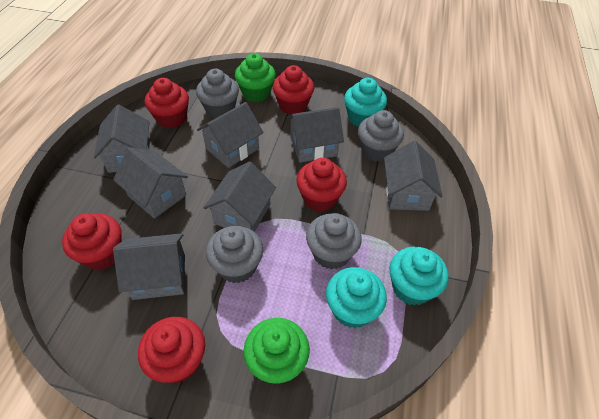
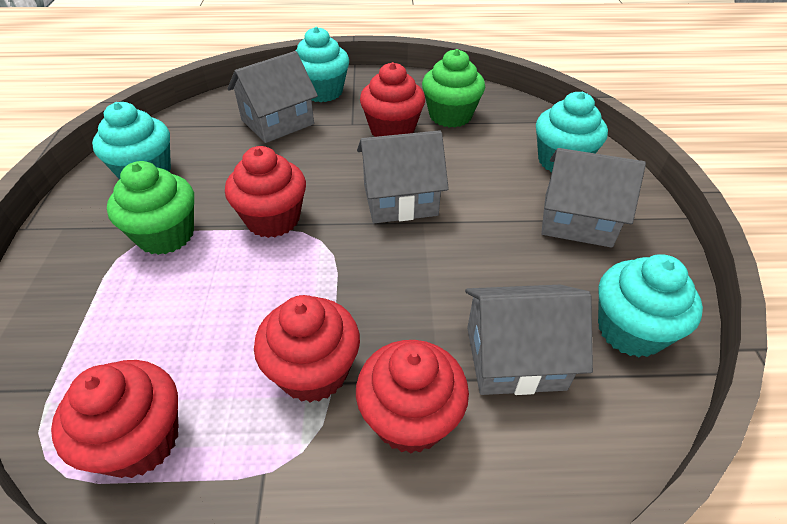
grey cupcake: 4 -> 0
grey house: 7 -> 4
turquoise cupcake: 3 -> 4

